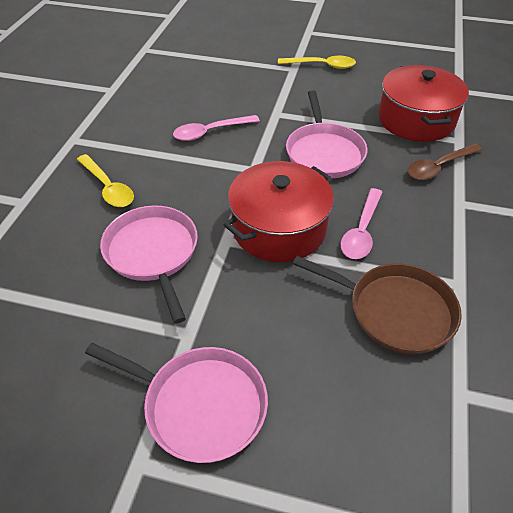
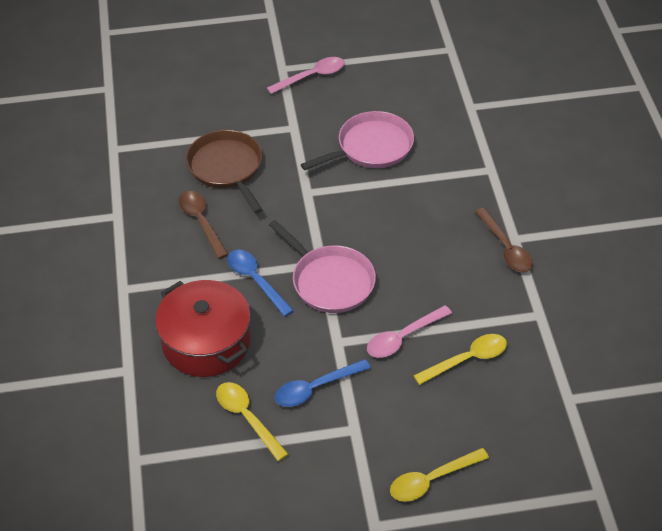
blue spoon: 0 -> 2
brown spoon: 1 -> 2
pink pan: 3 -> 2
red pot: 2 -> 1
yellow spoon: 2 -> 3

